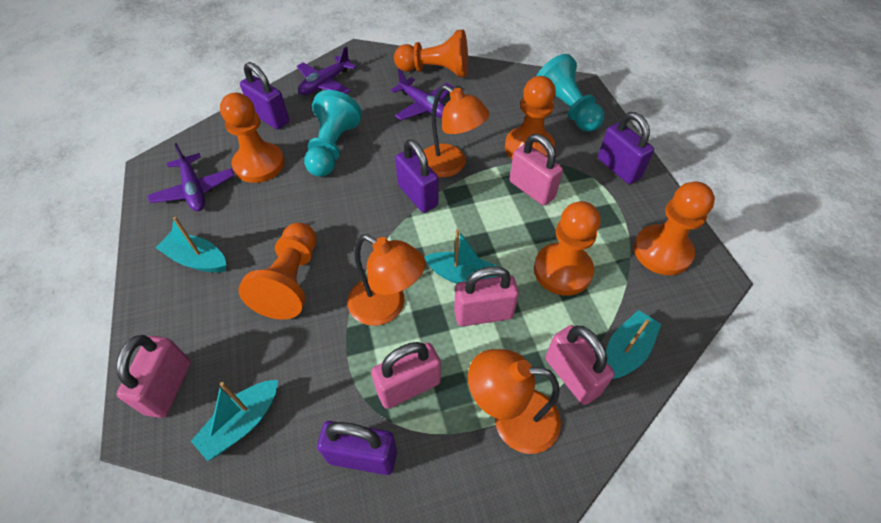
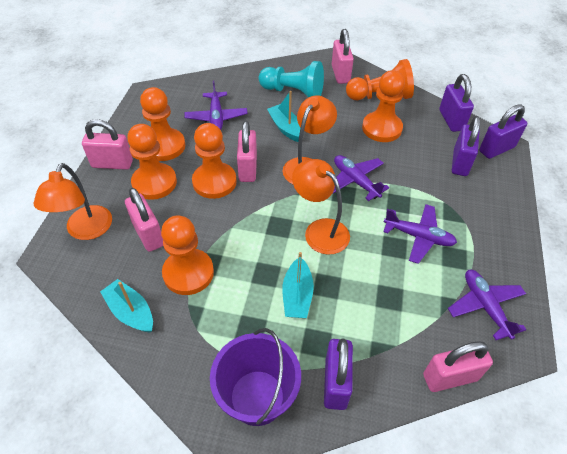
purple bucket: 0 -> 1
purple plane: 3 -> 4
turquoise boat: 4 -> 3
turquoise pawn: 2 -> 1

